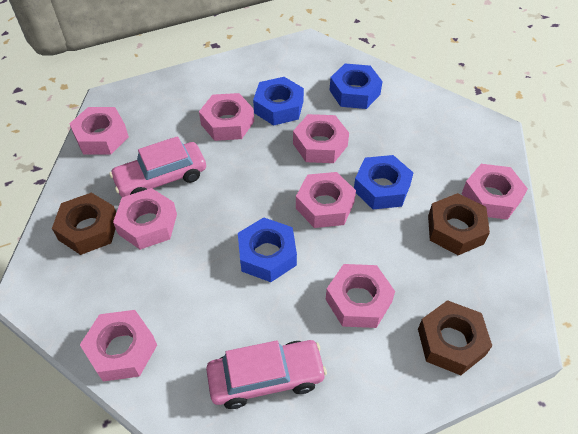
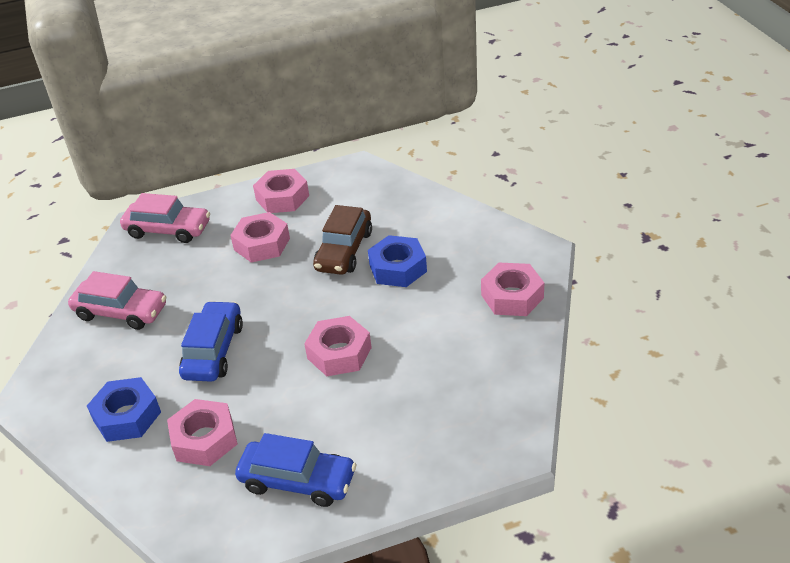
blue car: 0 -> 2
blue nut: 4 -> 2
brown car: 0 -> 1
brown nut: 3 -> 0
pink nut: 8 -> 5

